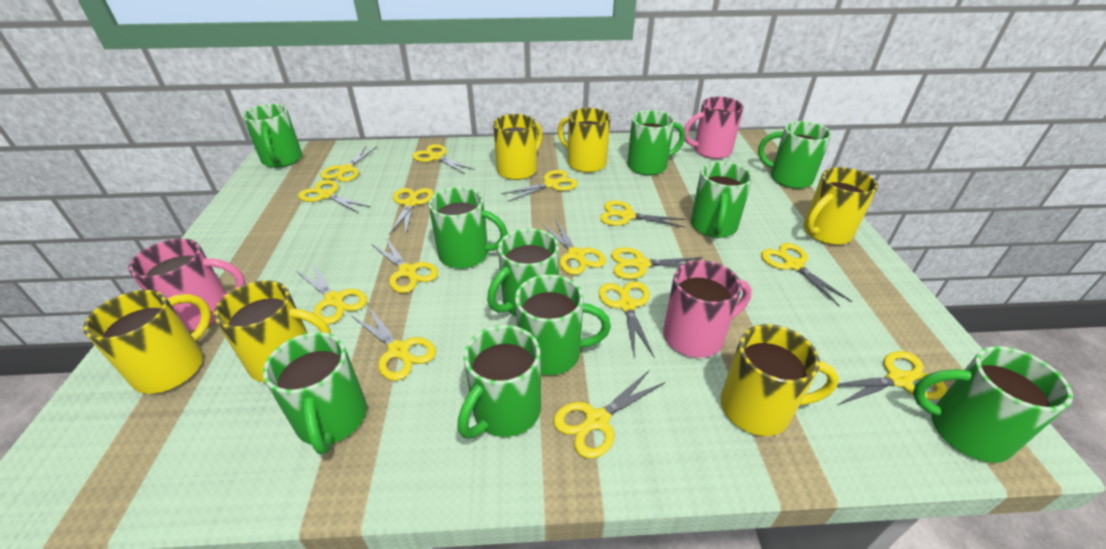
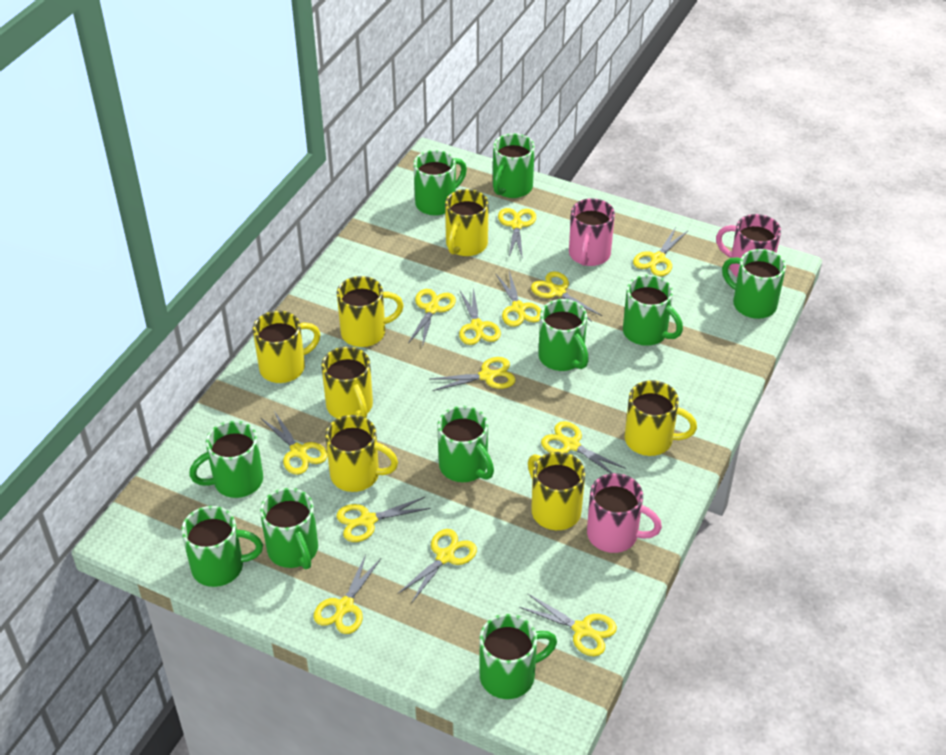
yellow mug: 6 -> 7
yellow scissors: 15 -> 13

